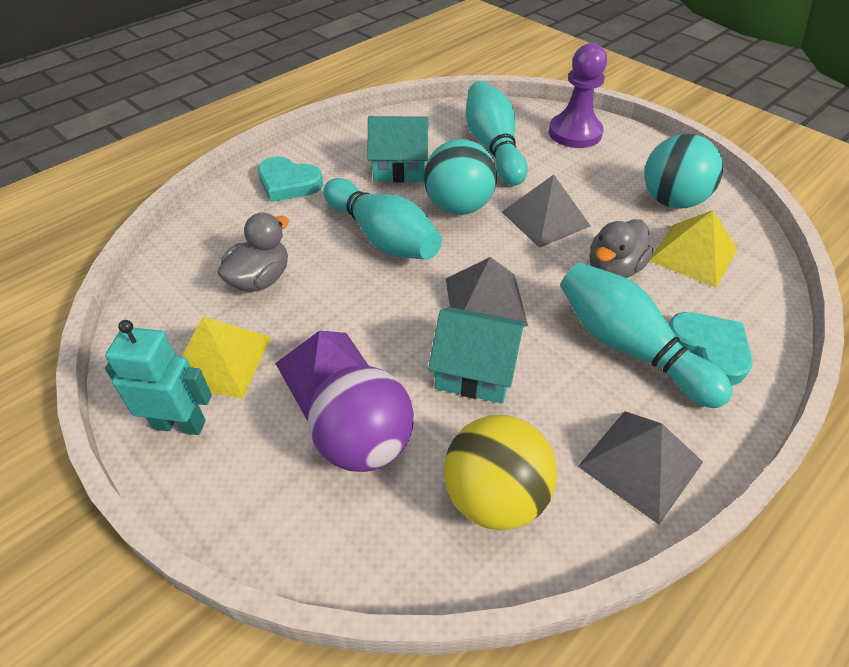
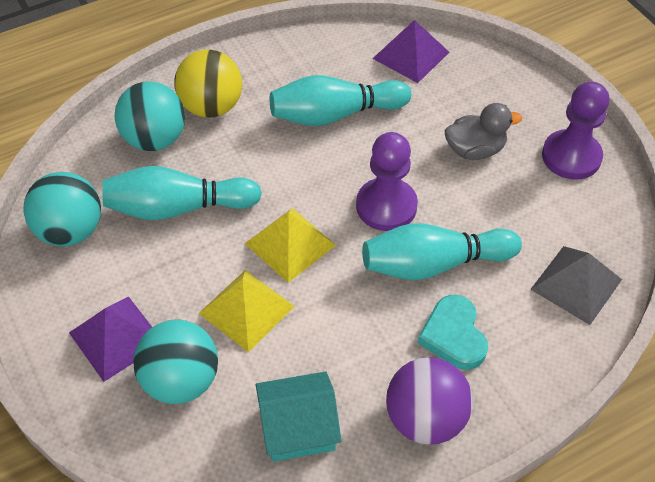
grey duck: 2 -> 1
grey pyramid: 3 -> 1
purple pawn: 1 -> 2
purple pyramid: 1 -> 2
turquoise ball: 2 -> 3
turquoise heart: 2 -> 1
turquoise house: 2 -> 1
turquoise robot: 1 -> 0

